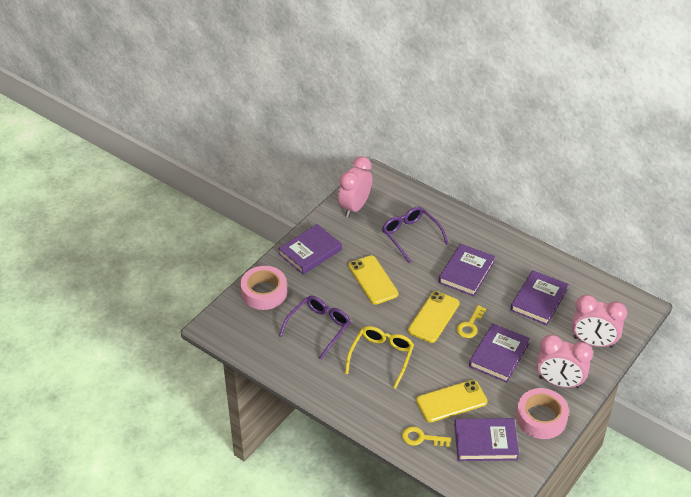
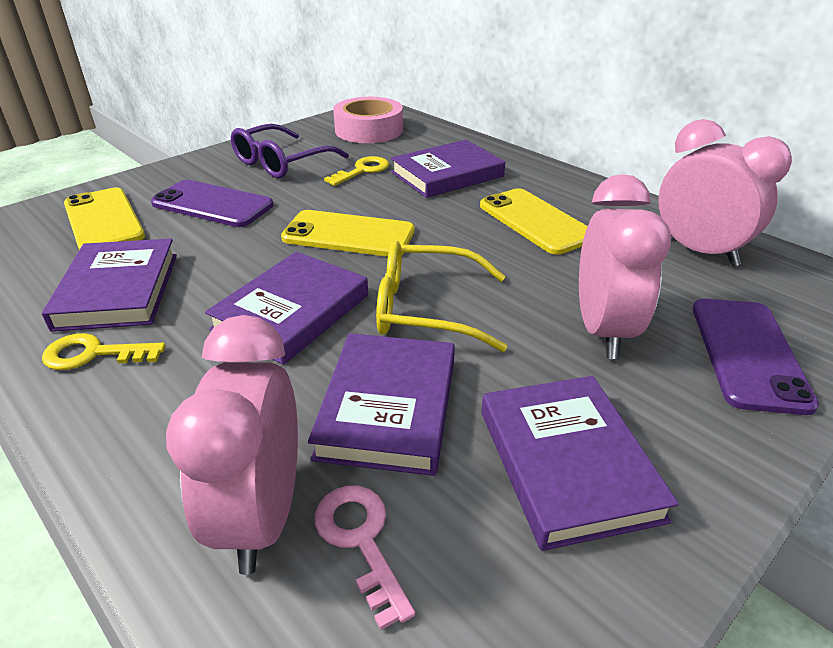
pink key: 0 -> 1
pink tape: 2 -> 1
purple glasses: 2 -> 1
purple phone: 0 -> 2

